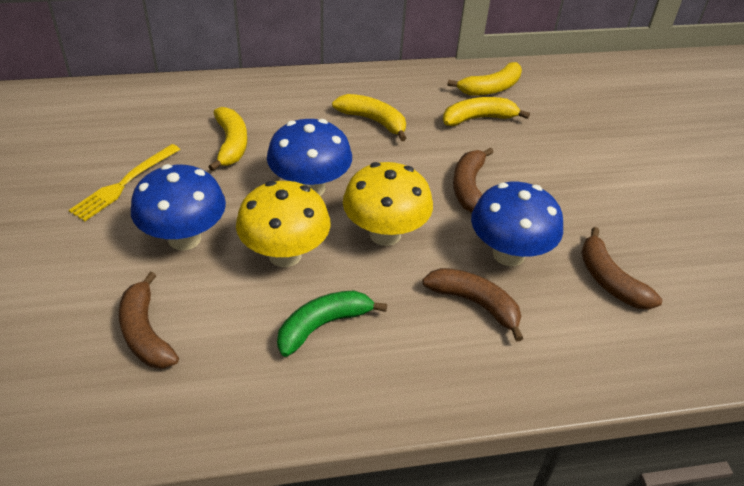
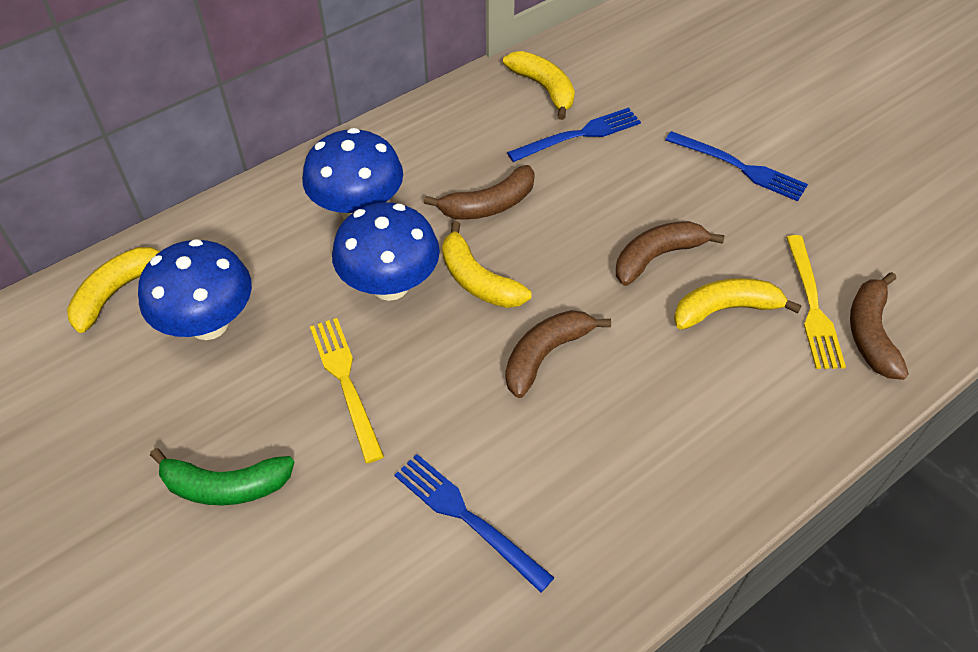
blue fork: 0 -> 3
yellow fork: 1 -> 2
yellow mushroom: 2 -> 0

